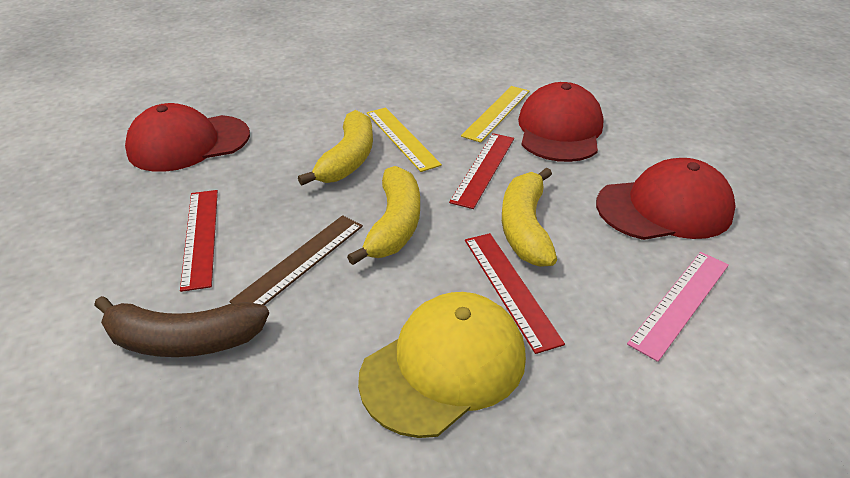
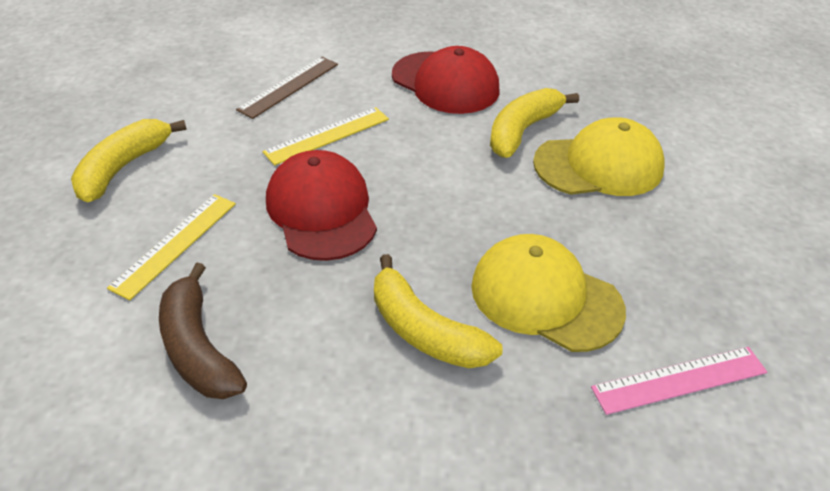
red cap: 3 -> 2
red ruler: 3 -> 0
yellow cap: 1 -> 2

